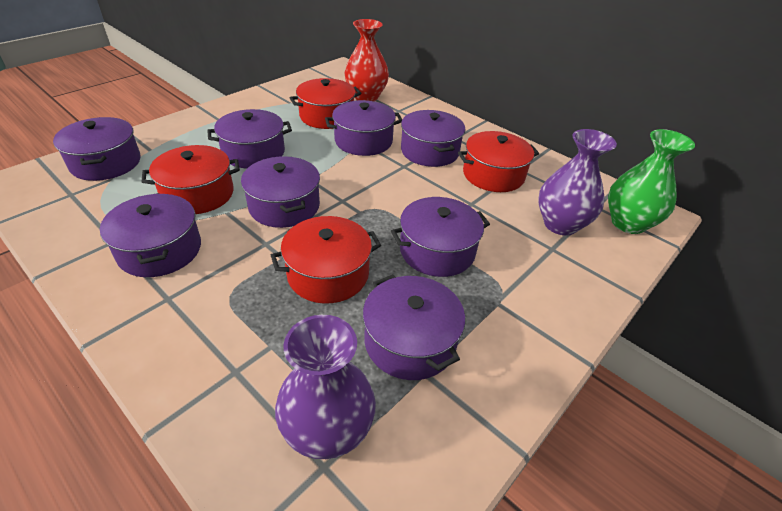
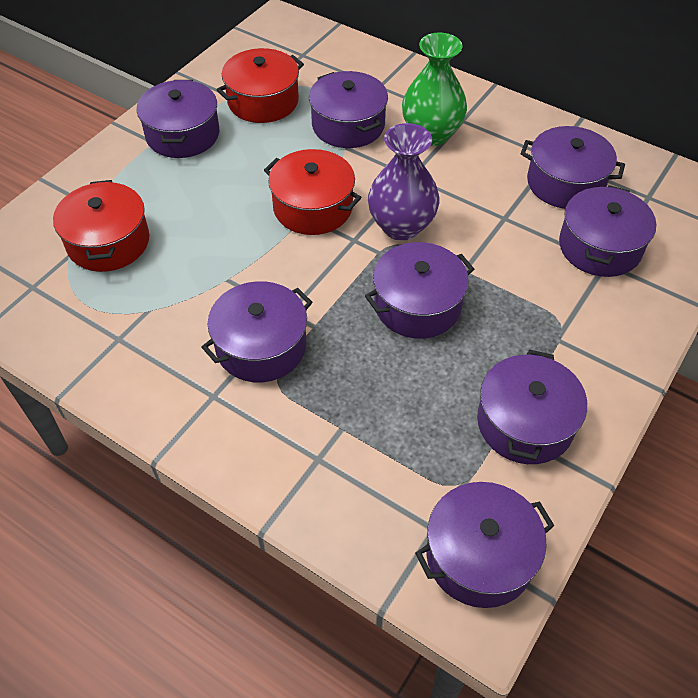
purple vase: 2 -> 1
red pot: 4 -> 3
red vase: 1 -> 0

